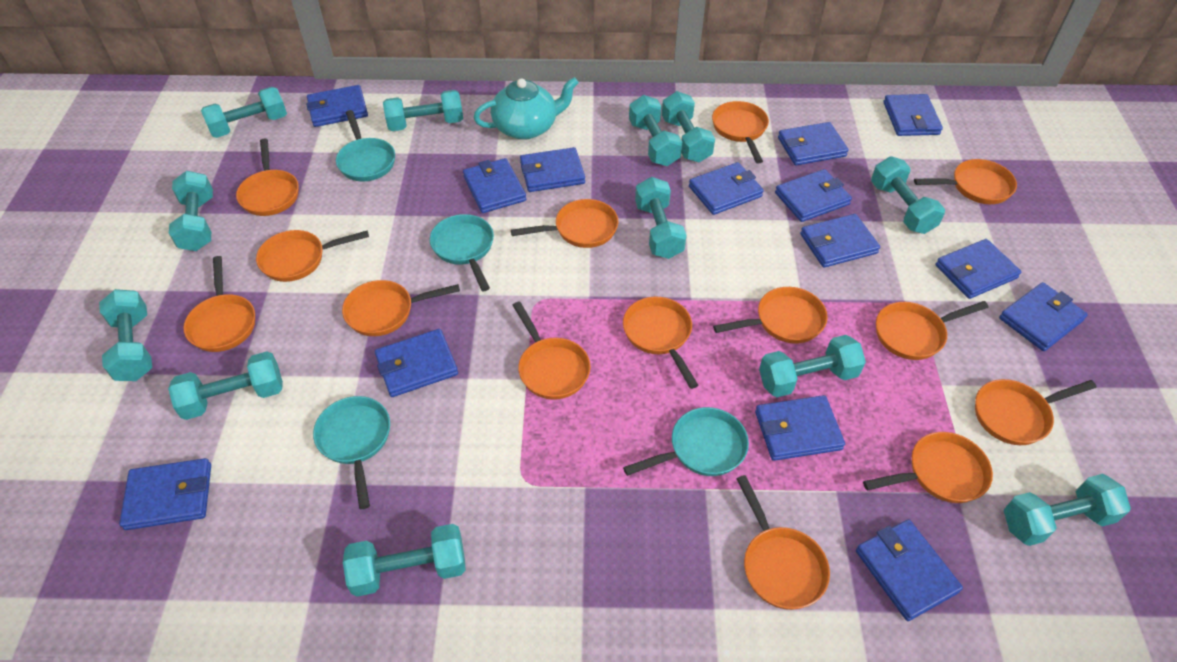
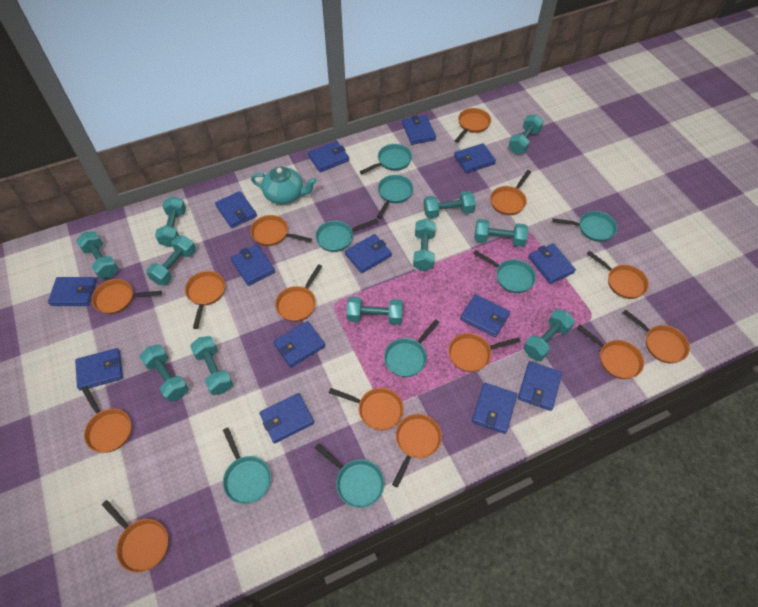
turquoise dumbbell: 12 -> 11
turquoise pan: 4 -> 8

